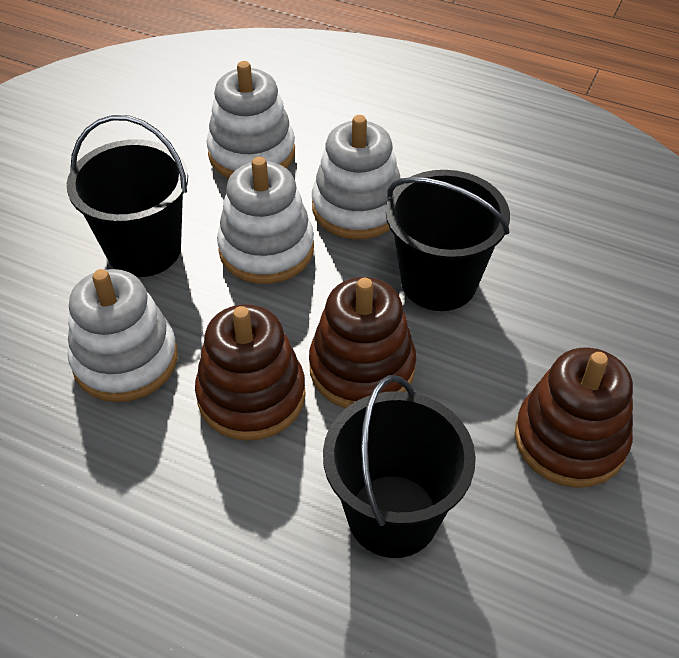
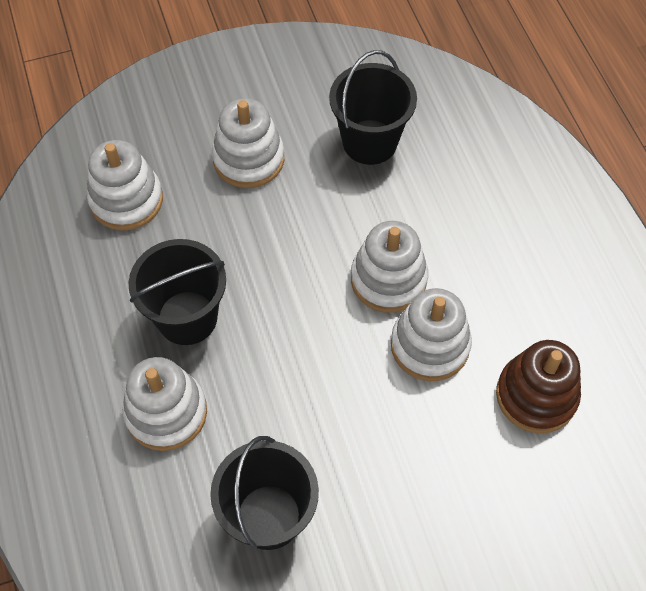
brown stacking toy: 3 -> 1
white stacking toy: 4 -> 5

